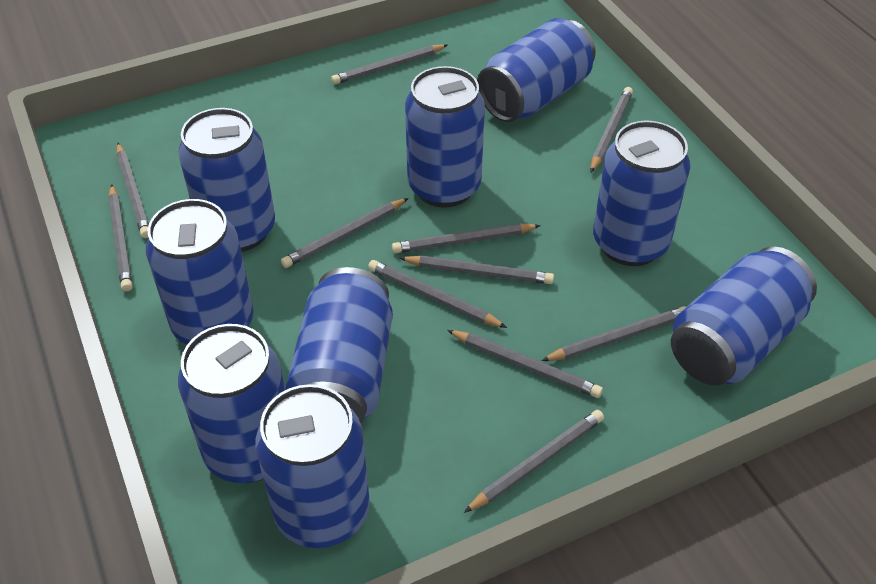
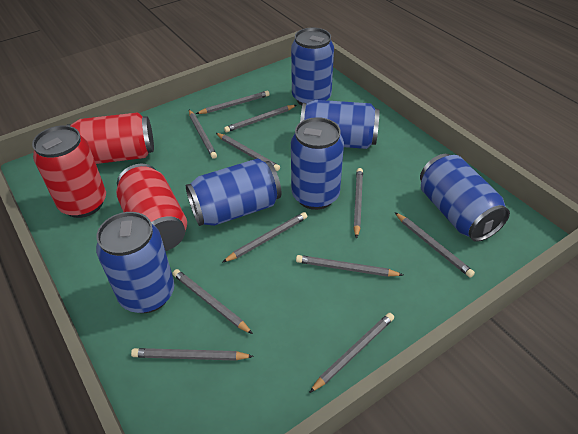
blue can: 9 -> 6
red can: 0 -> 3

